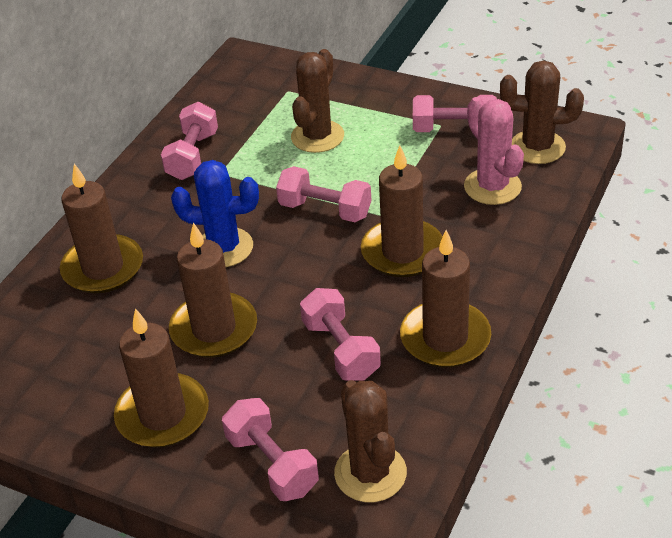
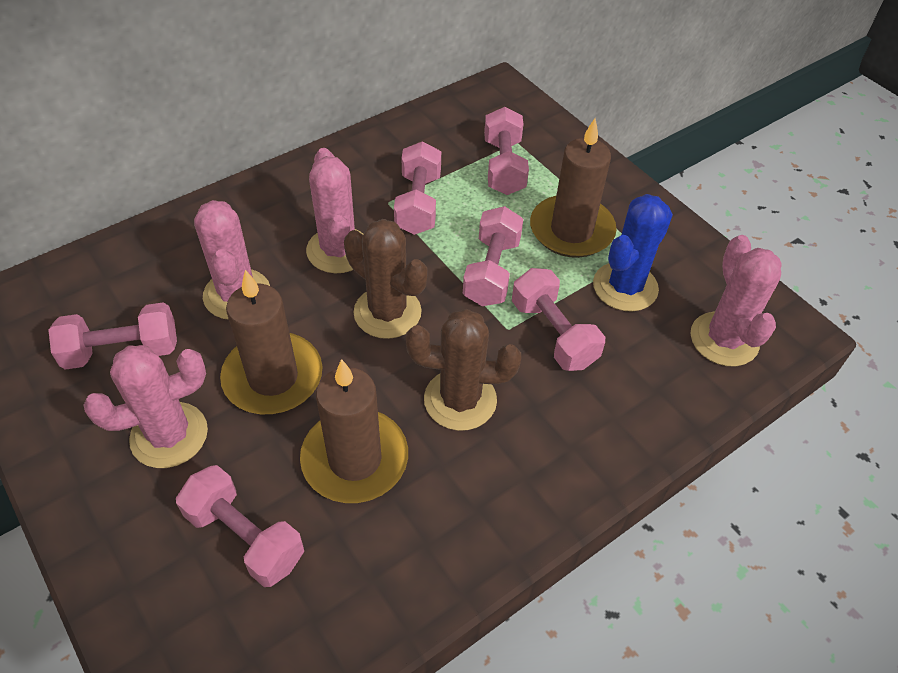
brown cactus: 3 -> 2
brown candle: 5 -> 3
pink cactus: 1 -> 4
pink dumbbell: 5 -> 6

